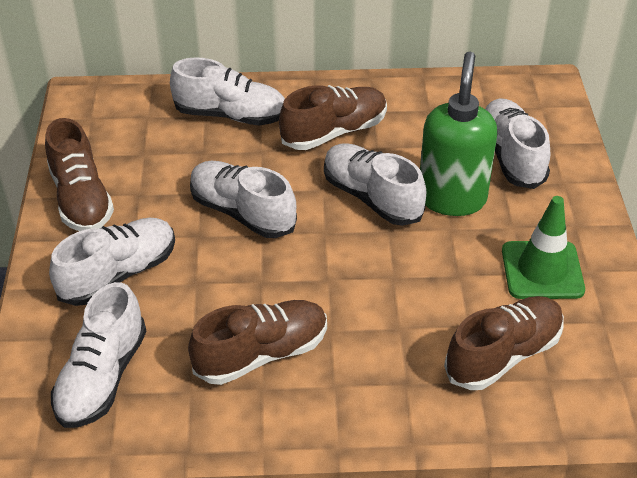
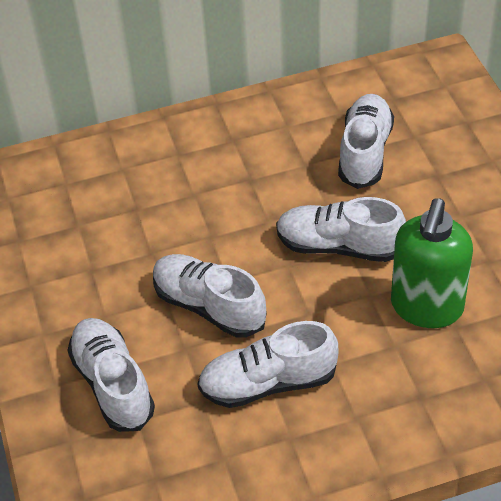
brown shoe: 4 -> 0
green traffic cone: 1 -> 0
white shoe: 6 -> 5

